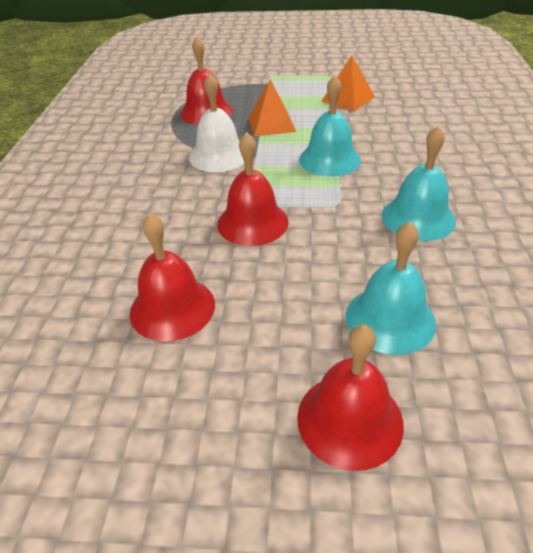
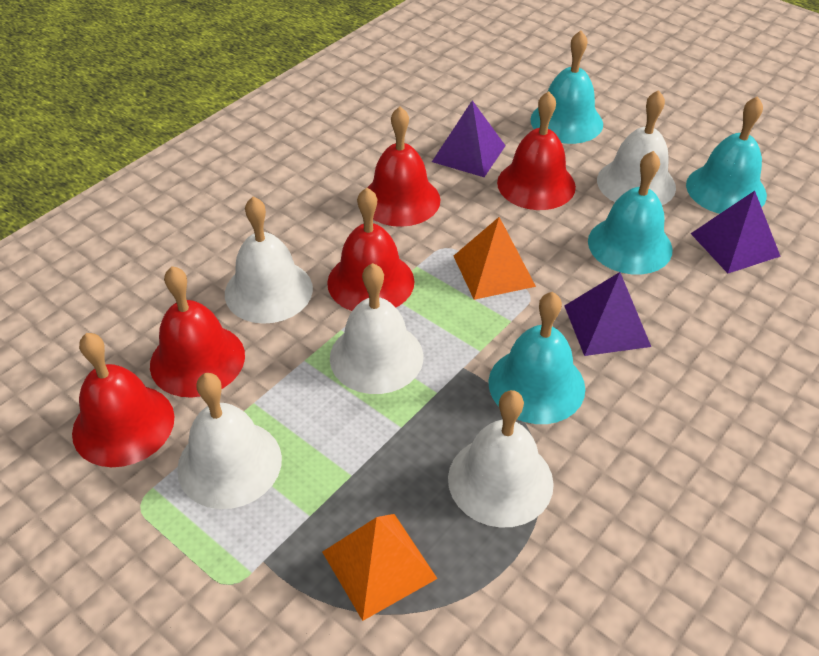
purple pyramid: 0 -> 3
red bell: 4 -> 5
turquoise bell: 3 -> 4
white bell: 1 -> 5

